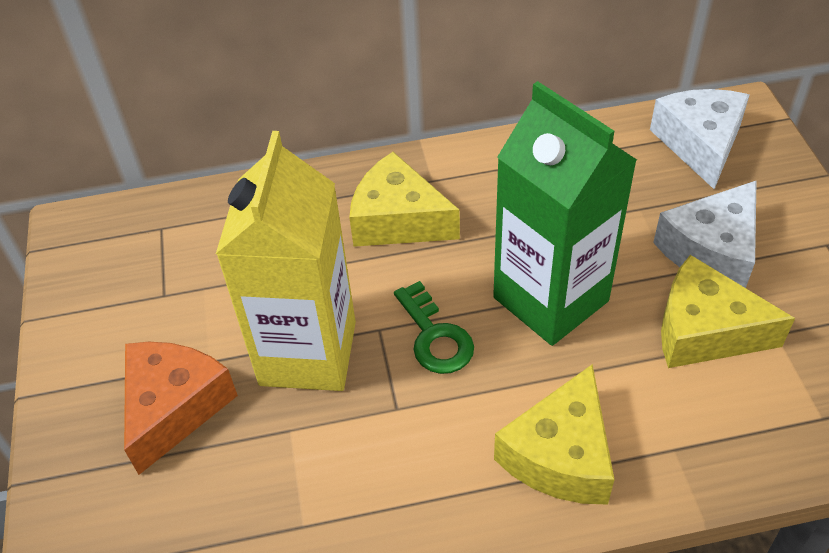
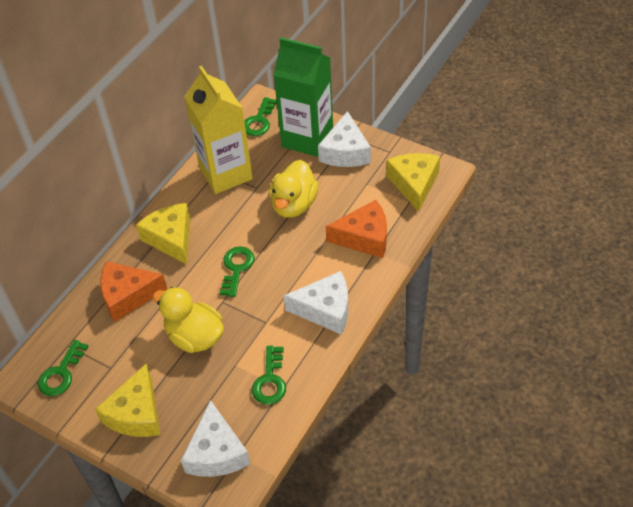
green key: 1 -> 4
orange cheese: 1 -> 2
white cheese: 2 -> 3
yellow duck: 0 -> 2

